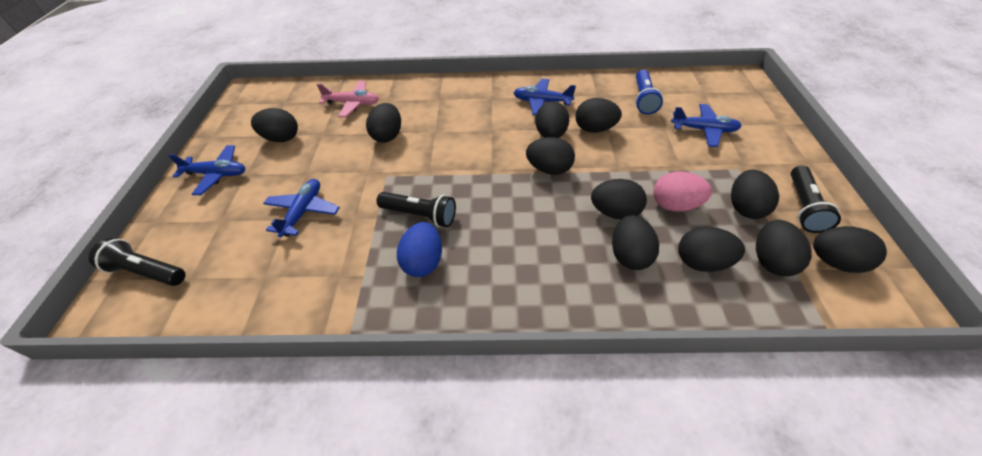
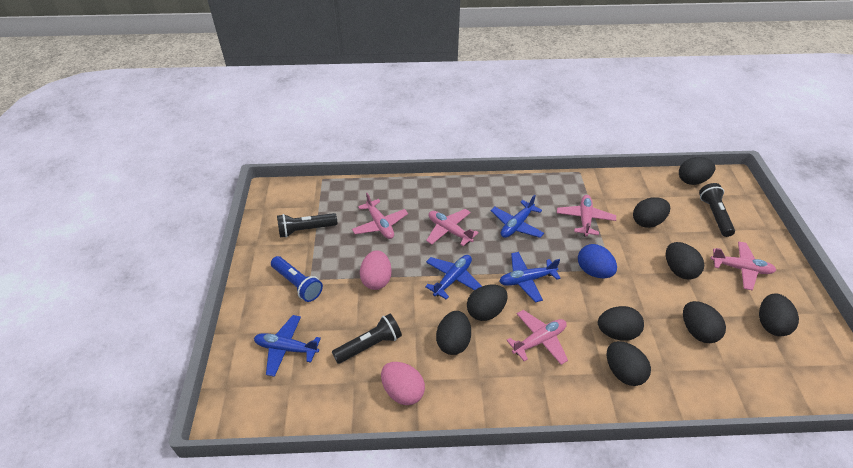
black egg: 11 -> 9
pink egg: 1 -> 2
pink plane: 1 -> 5

